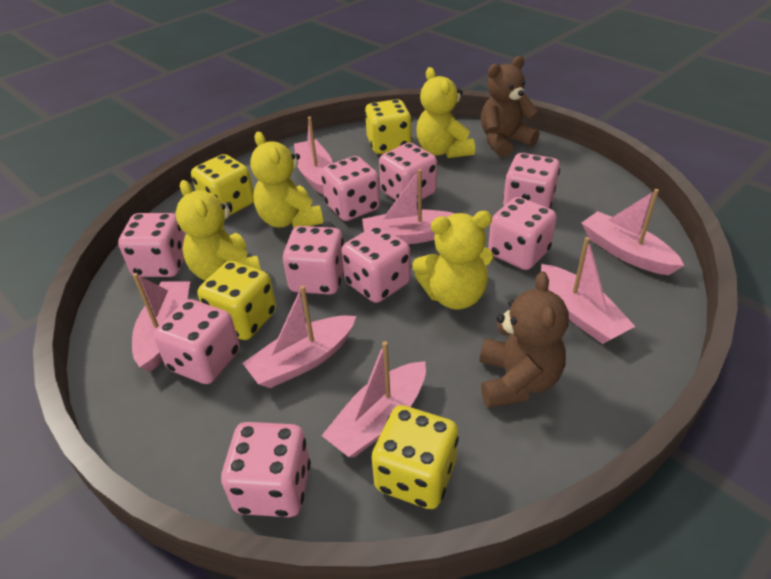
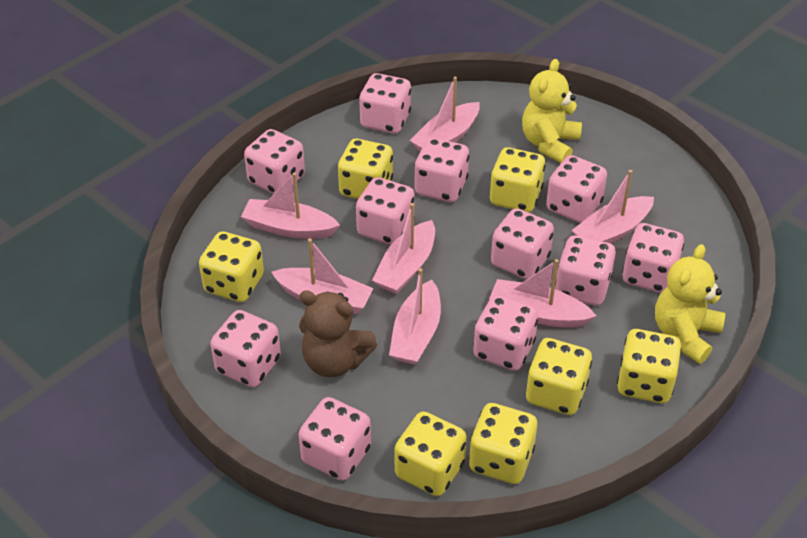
brown teddy bear: 2 -> 1
pink dice: 9 -> 11
yellow dice: 4 -> 7
yellow teddy bear: 4 -> 2

